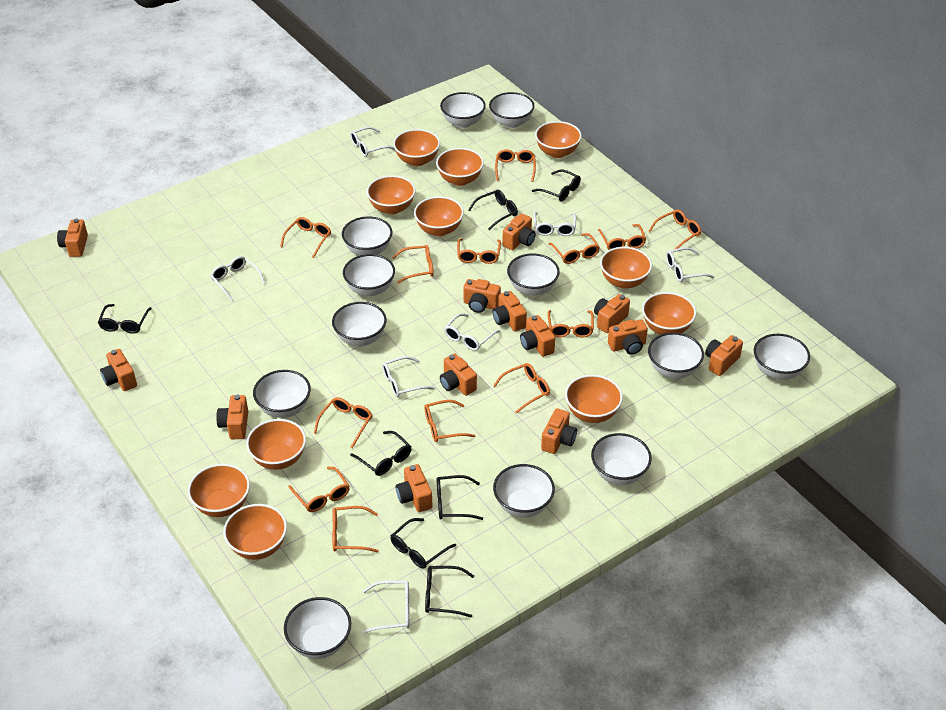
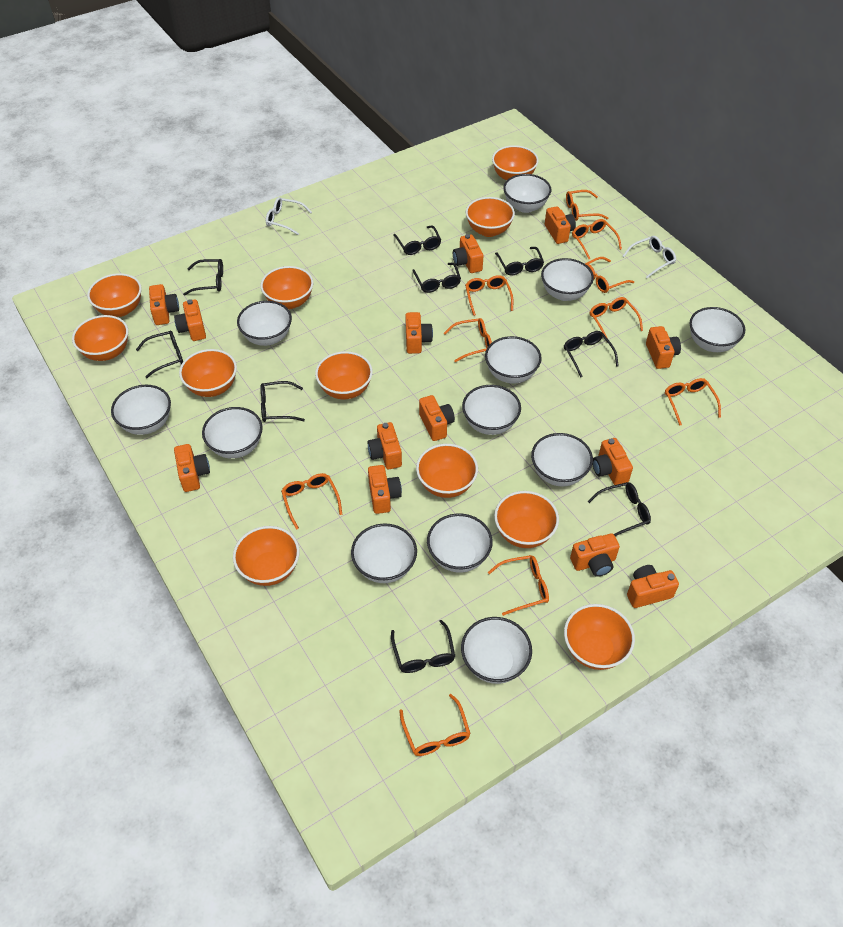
black glasses: 7 -> 9
orange glasses: 13 -> 10
white glasses: 7 -> 2

